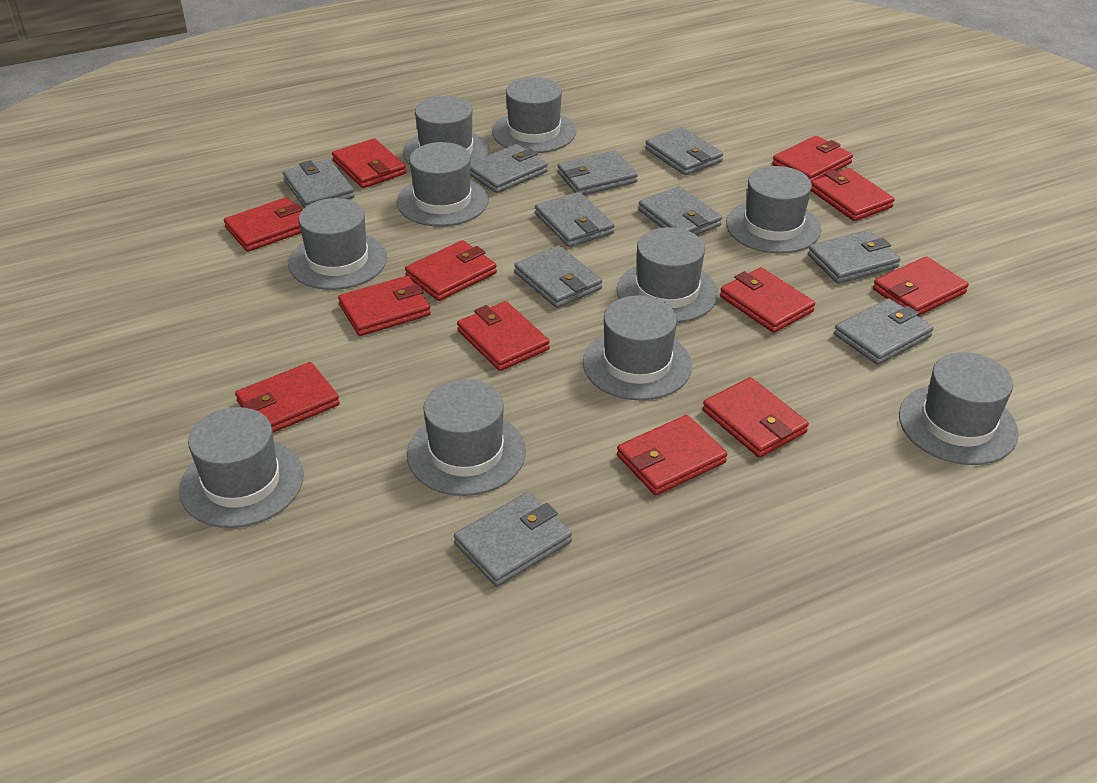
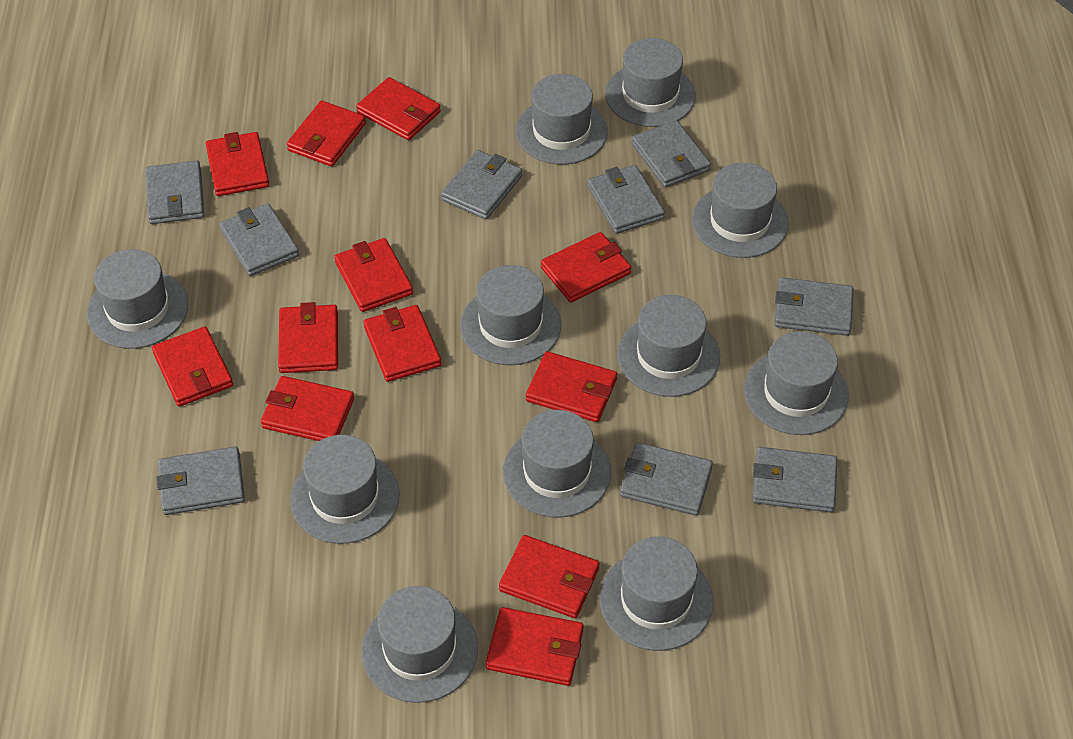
grey hat: 10 -> 11
grey wallet: 10 -> 9

